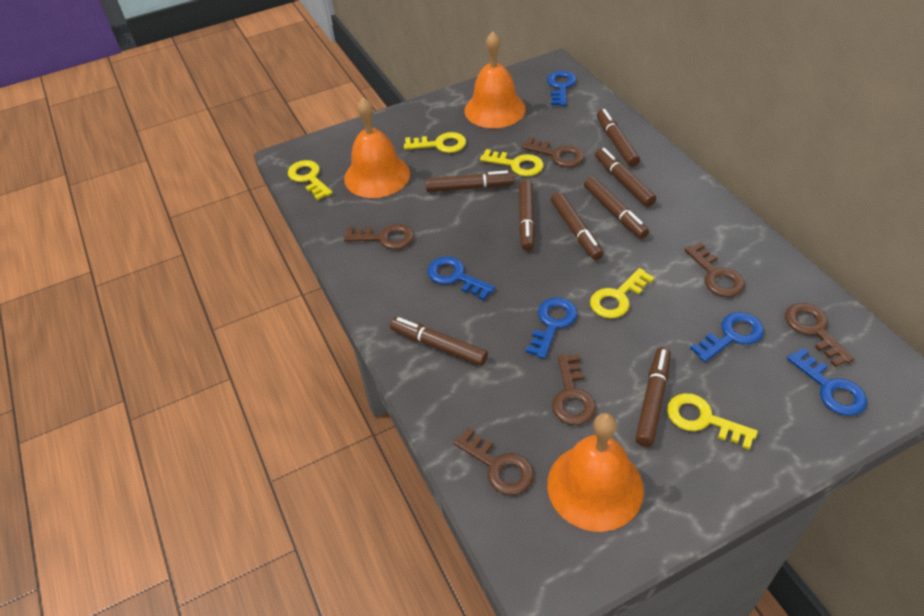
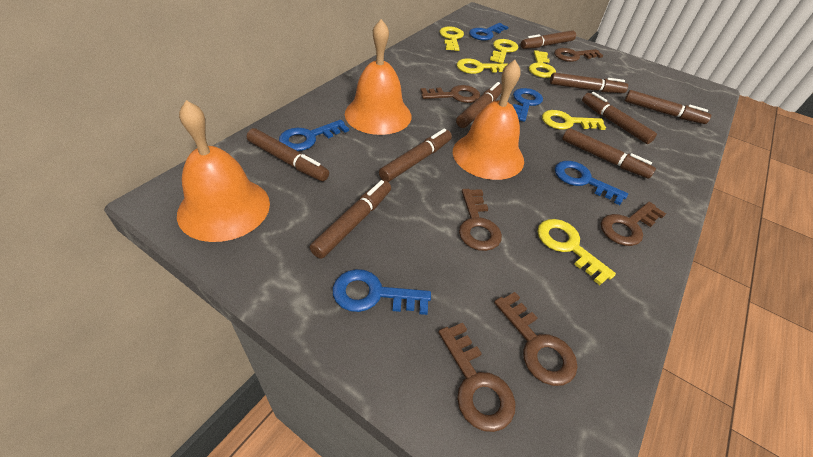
brown marker: 8 -> 9
yellow key: 5 -> 6

